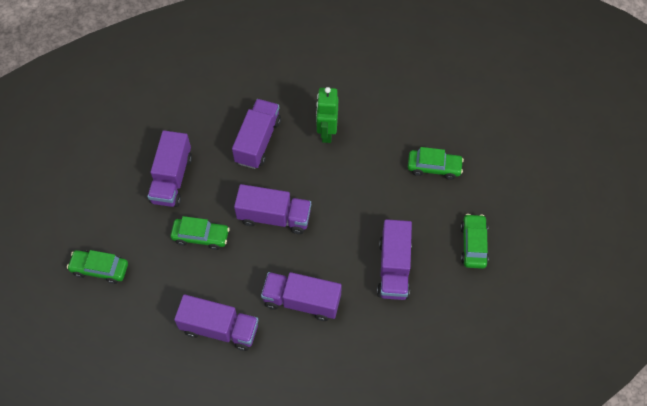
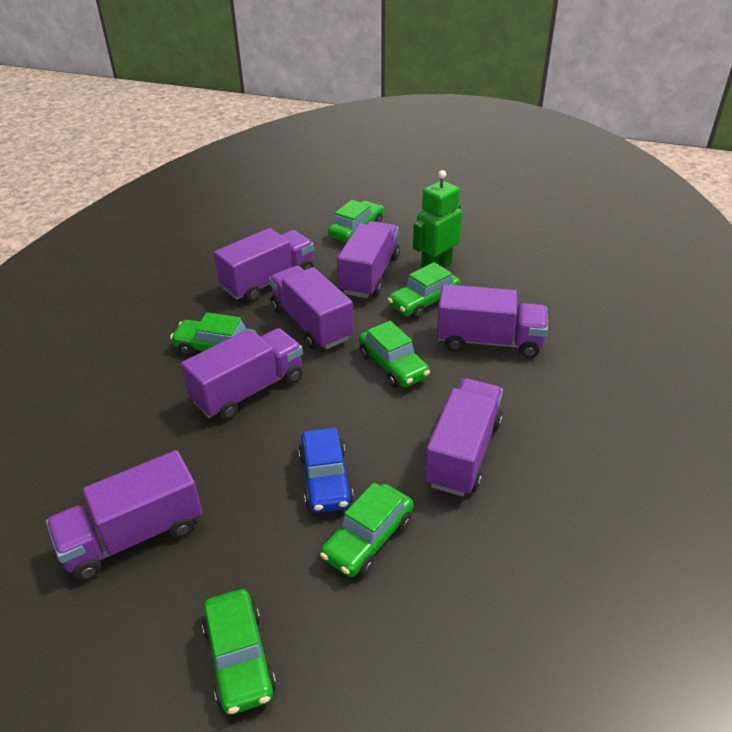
blue car: 0 -> 1
green car: 4 -> 6
purple truck: 6 -> 7

